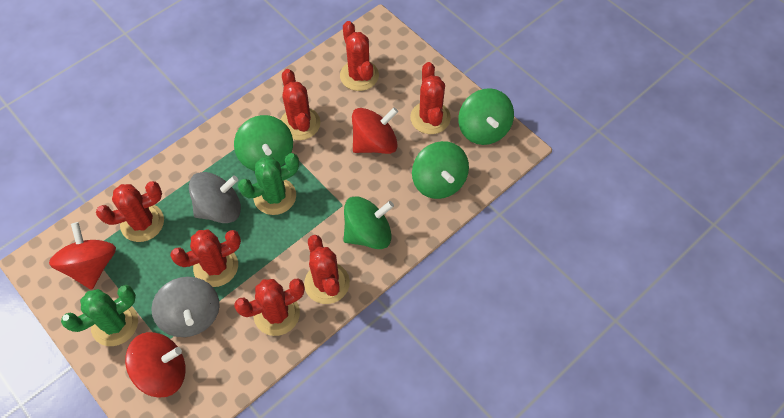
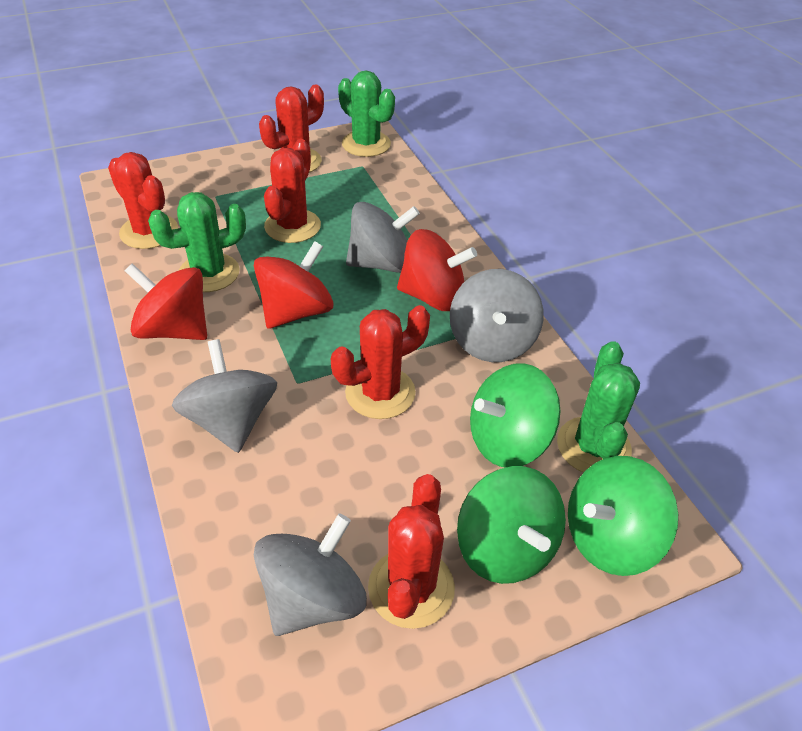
green cactus: 2 -> 3
green spinning top: 4 -> 3
grey spinning top: 2 -> 4
red cactus: 7 -> 5

